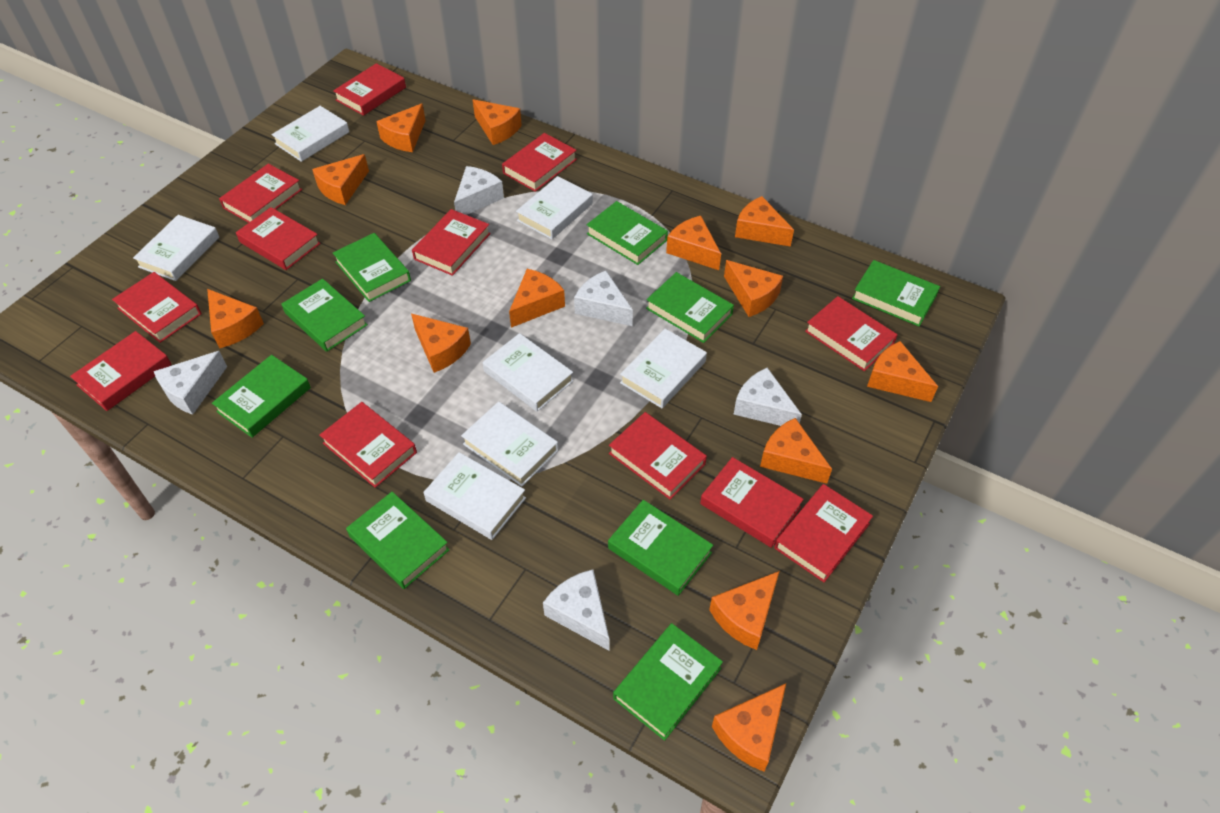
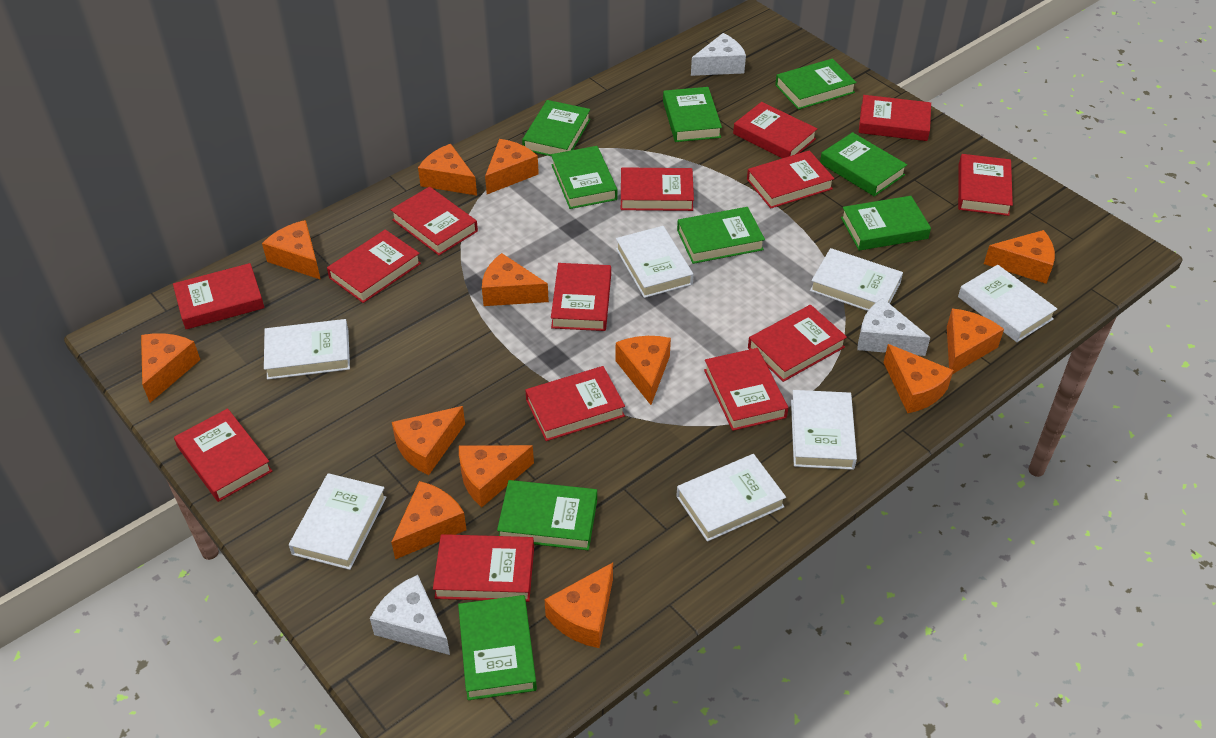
red book: 12 -> 14
white cheese: 5 -> 3

